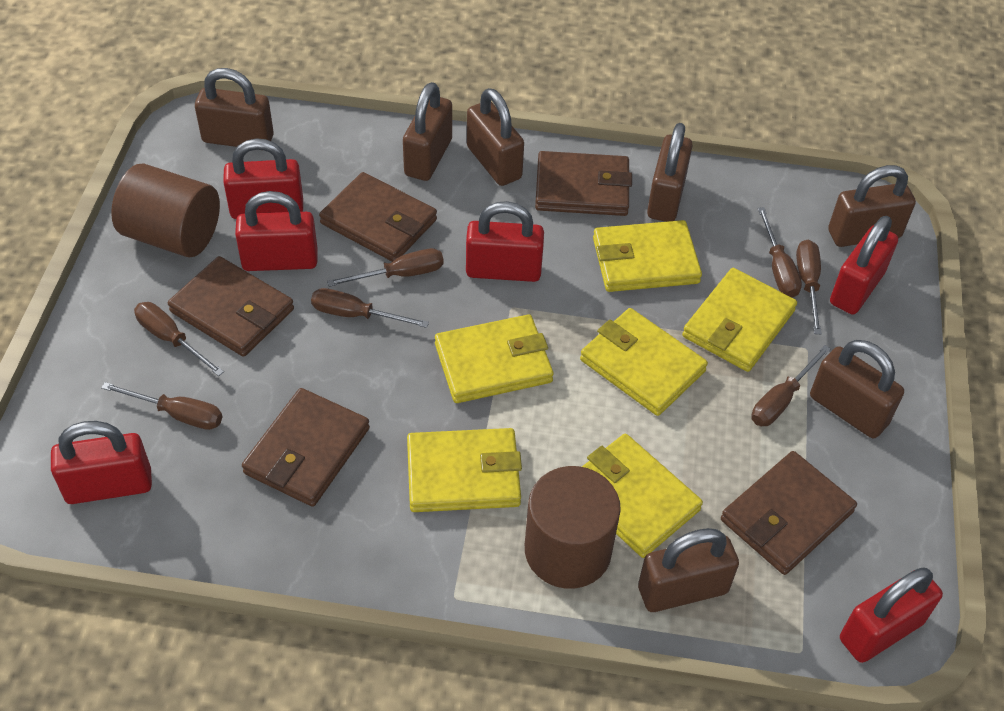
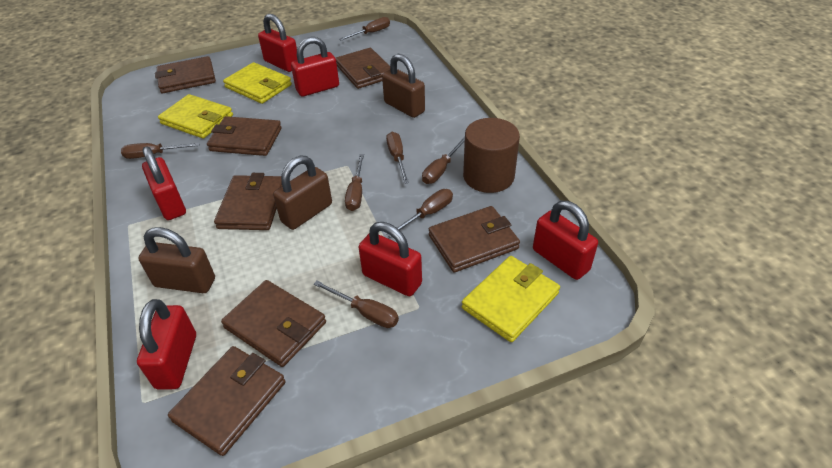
brown cylinder: 2 -> 1
brown padlock: 7 -> 3
brown wallet: 5 -> 7
yellow wallet: 6 -> 3

